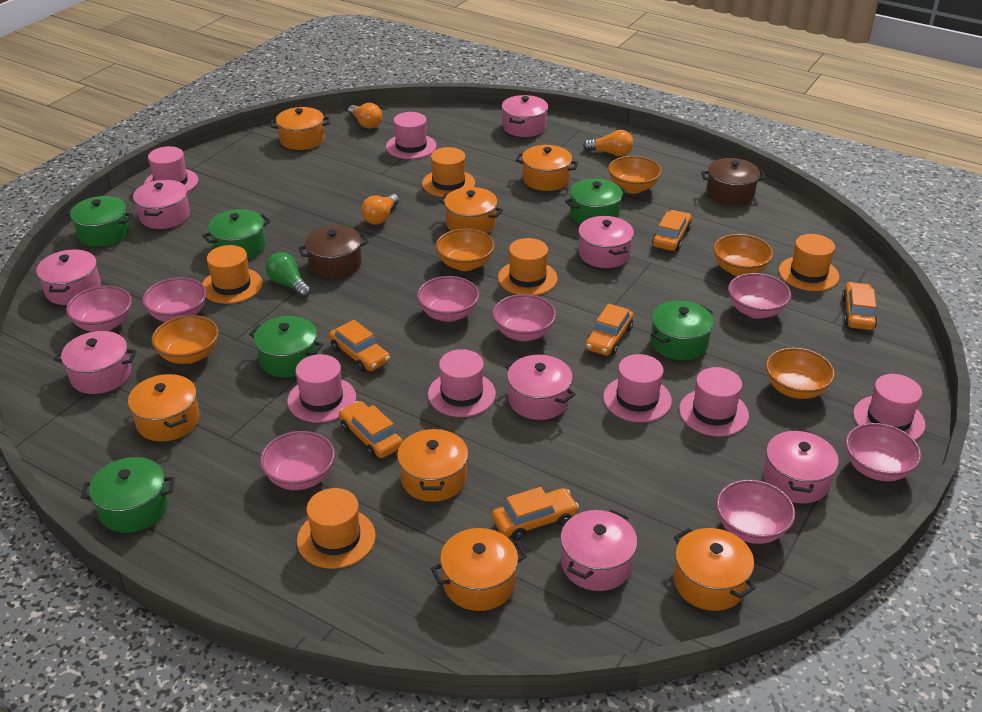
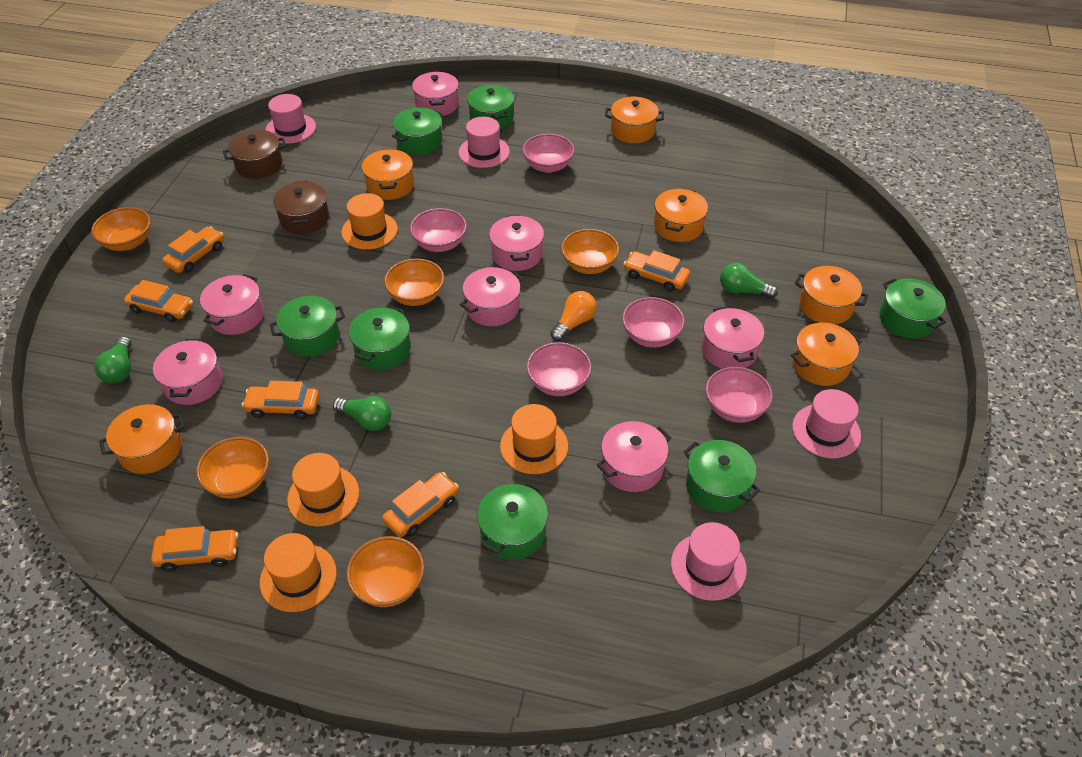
green light bulb: 1 -> 3
green pot: 6 -> 7
orange hat: 5 -> 4
orange light bulb: 3 -> 1
orange pot: 7 -> 6
pink bowl: 8 -> 5
pink hat: 7 -> 4
pink pot: 8 -> 7

